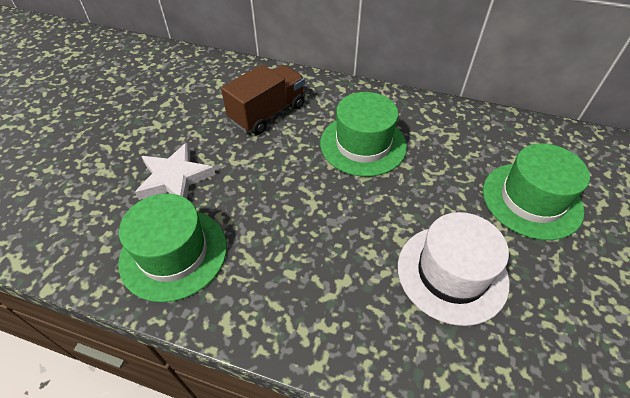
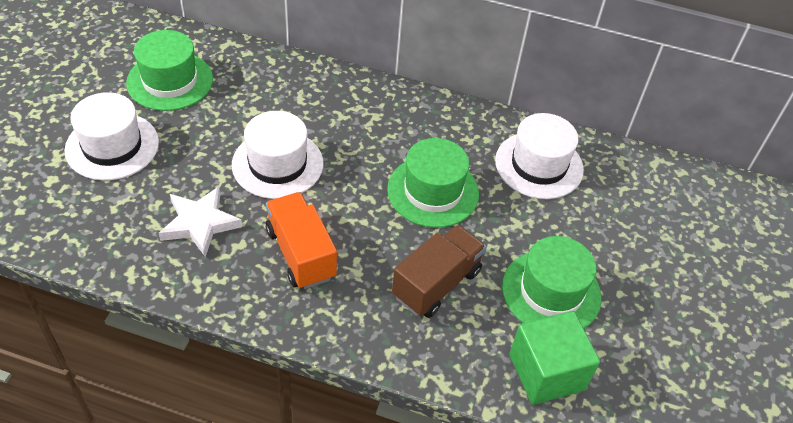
green cube: 0 -> 1
orange truck: 0 -> 1
white hat: 1 -> 3

